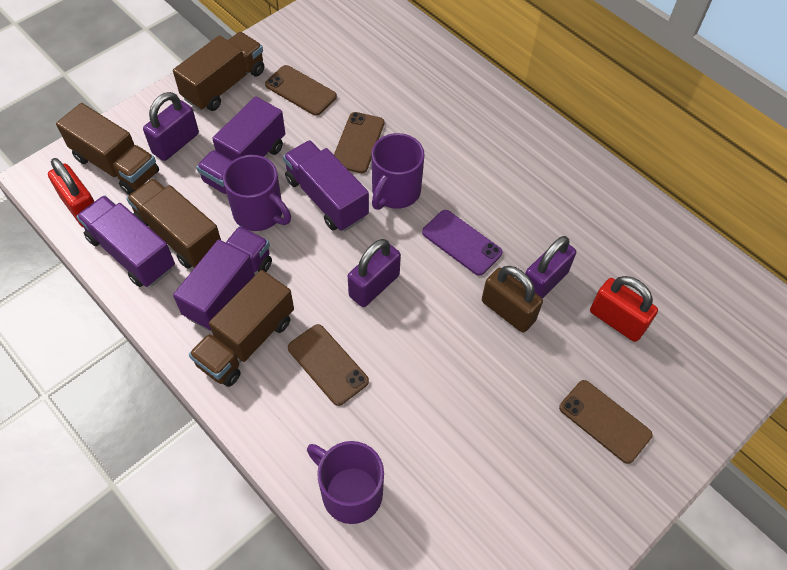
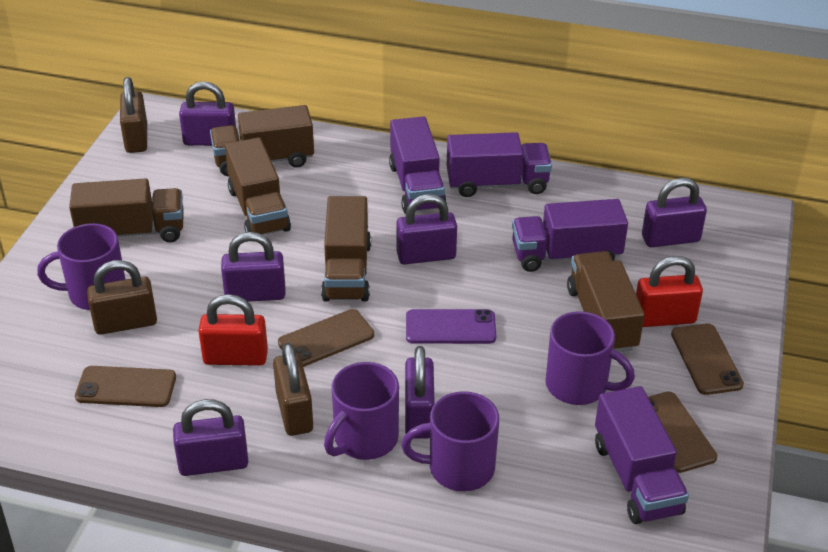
brown padlock: 1 -> 3
brown truck: 4 -> 5
purple mug: 3 -> 4
purple padlock: 3 -> 6

